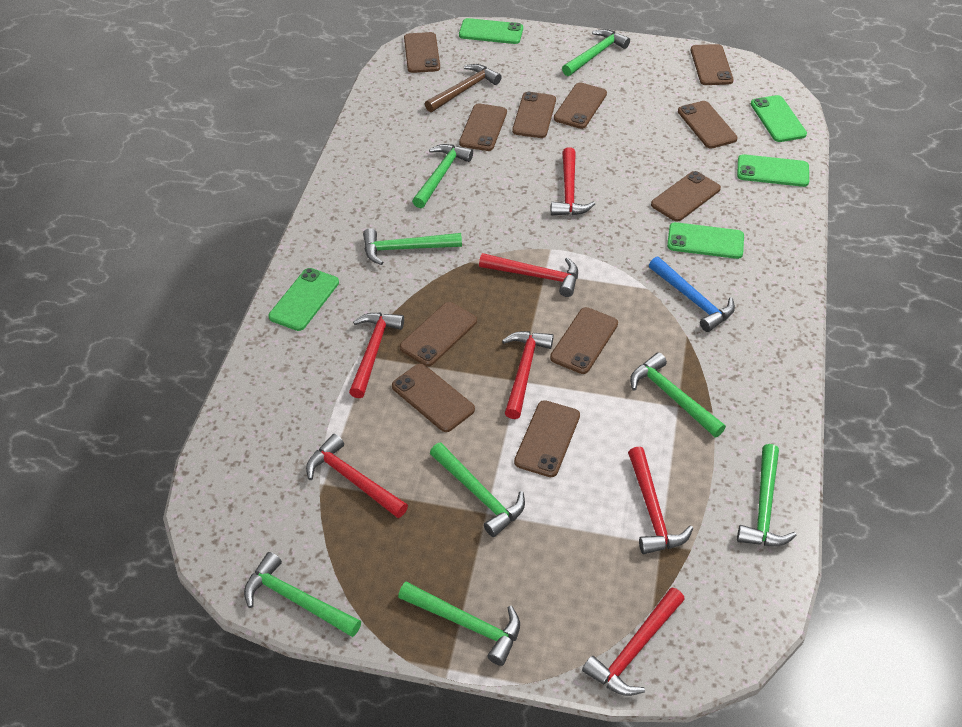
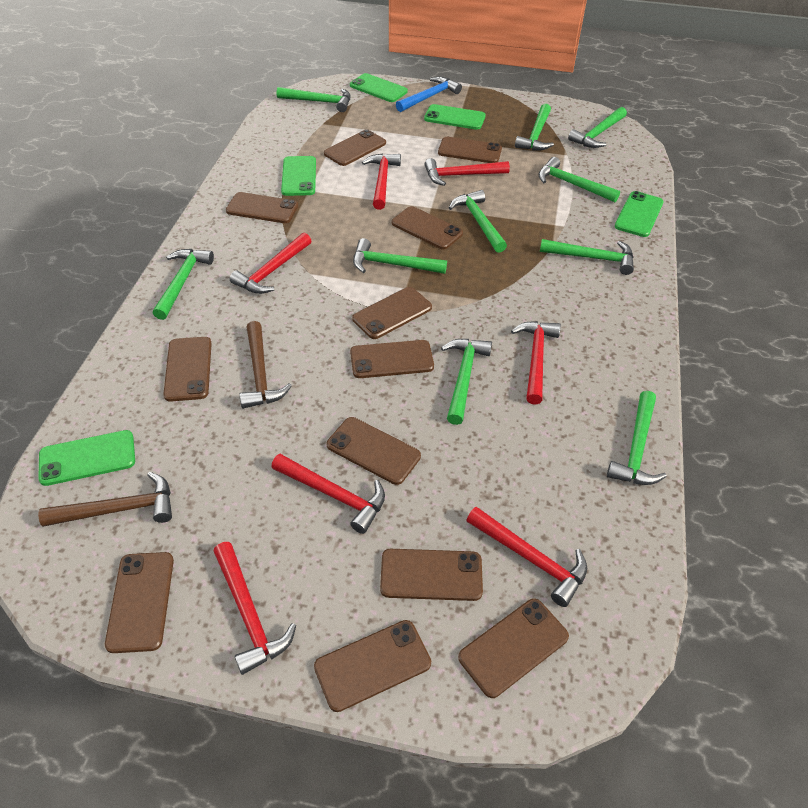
brown hammer: 1 -> 2
brown phone: 11 -> 12
green hammer: 8 -> 10

